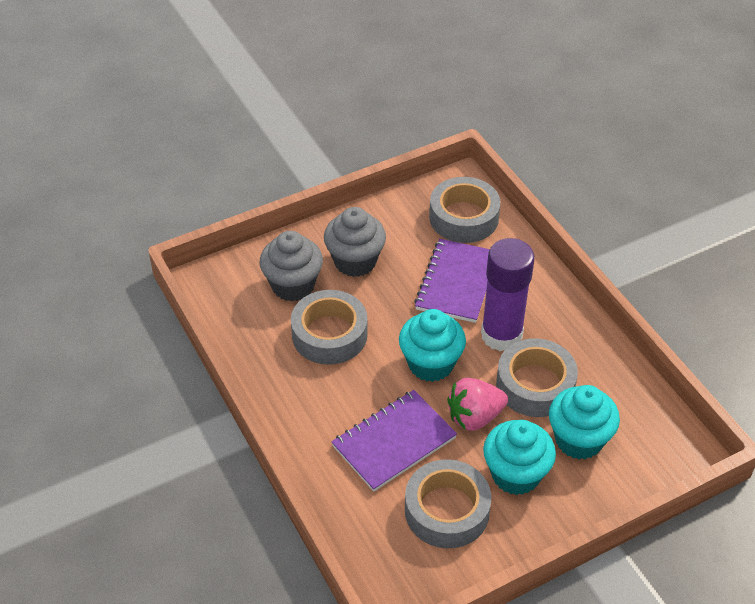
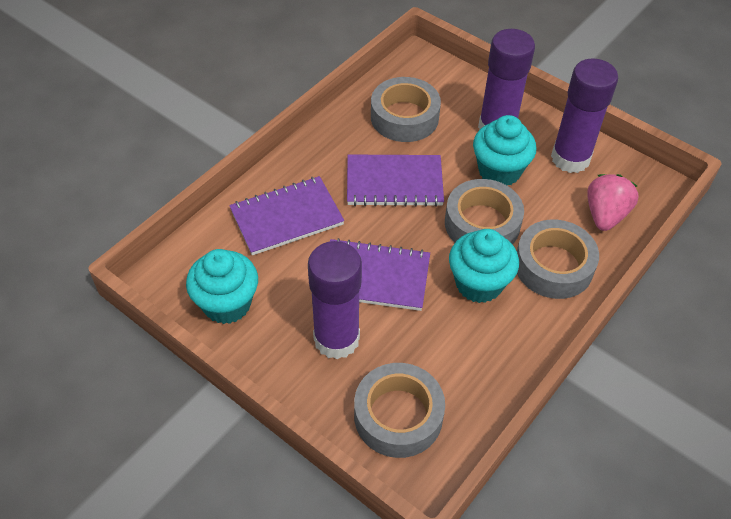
grey cupcake: 2 -> 0
purple glue stick: 1 -> 3
purple notebook: 2 -> 3

